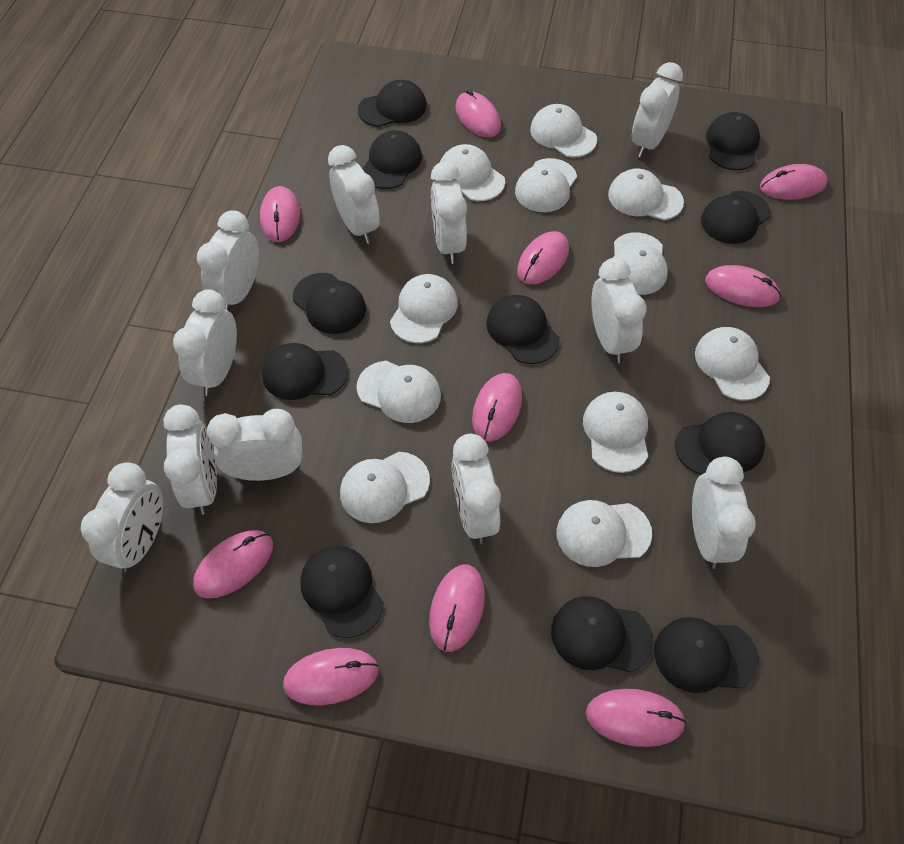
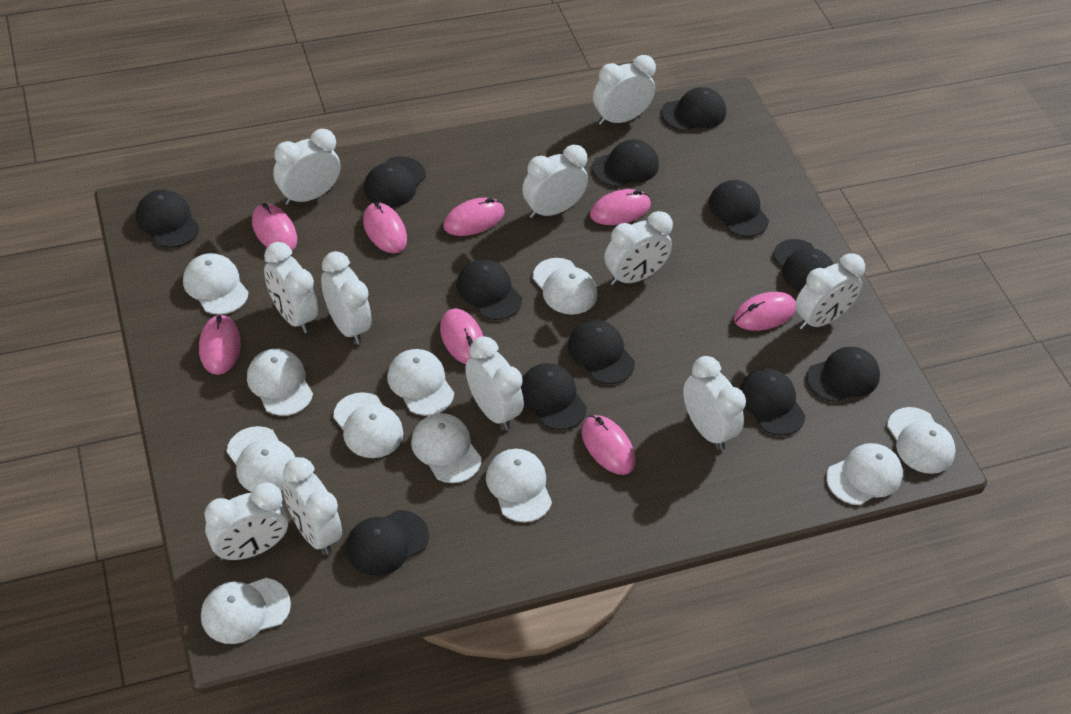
black cap: 11 -> 12
pink mouse: 10 -> 8

